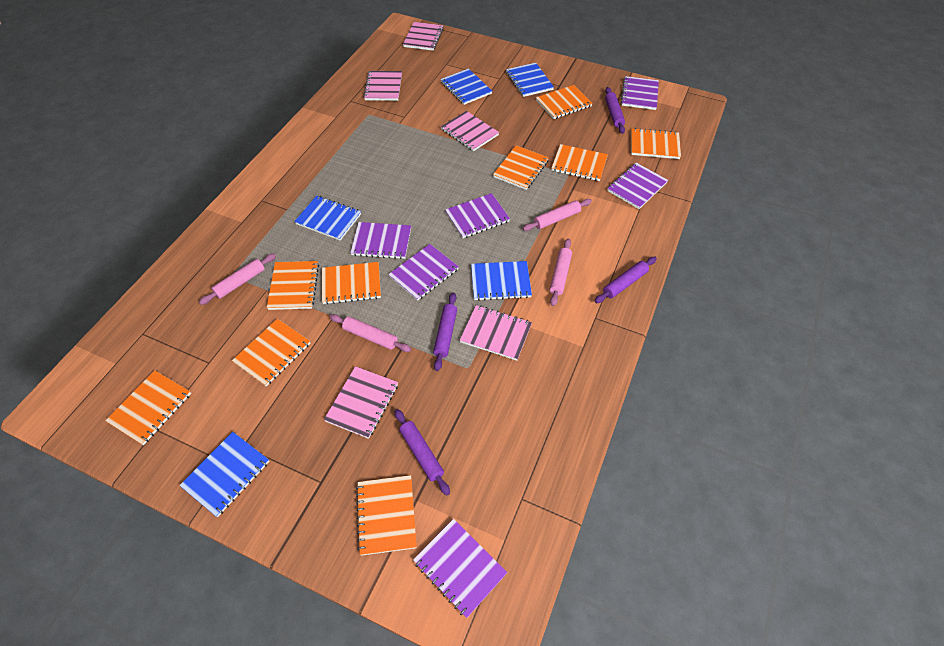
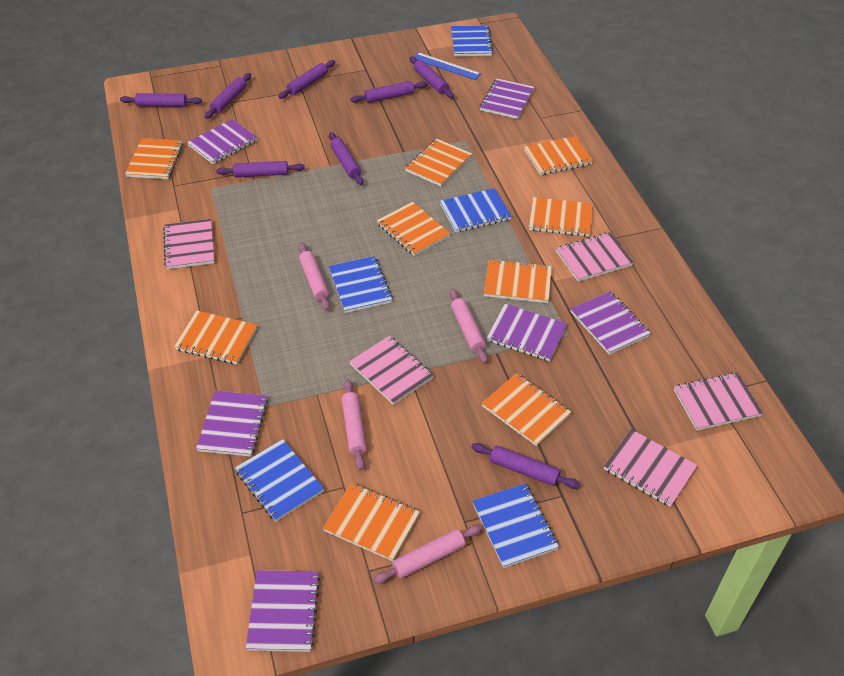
blue ruler: 0 -> 1
purple rolling pin: 4 -> 8

